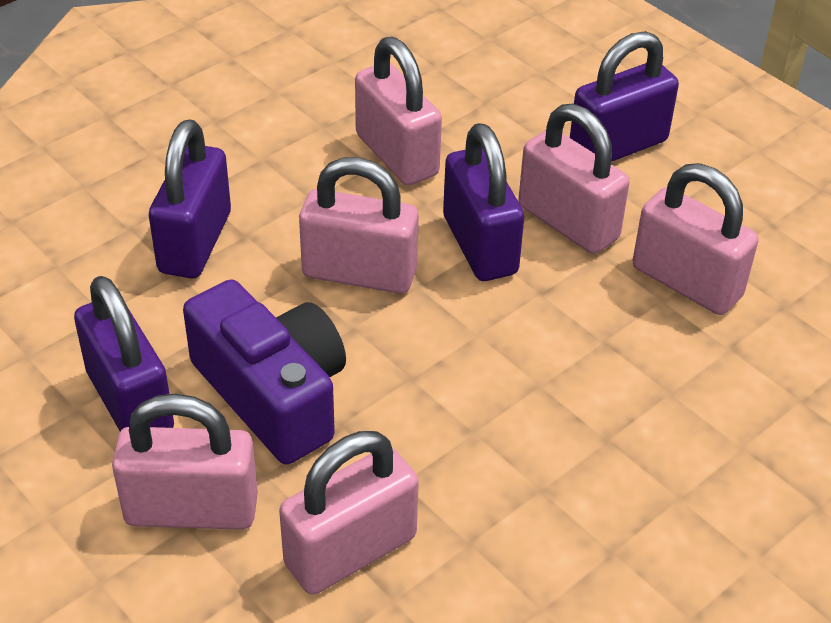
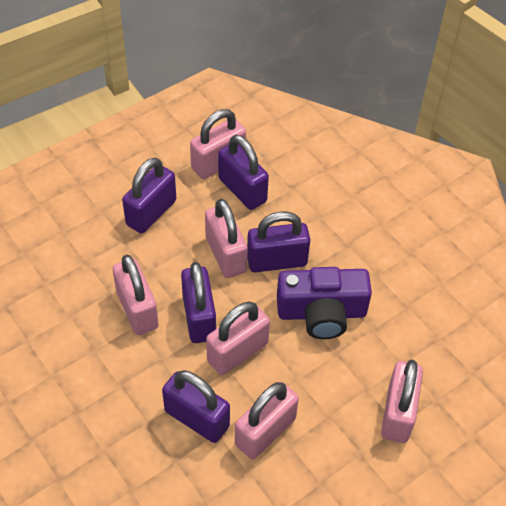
purple padlock: 4 -> 5

